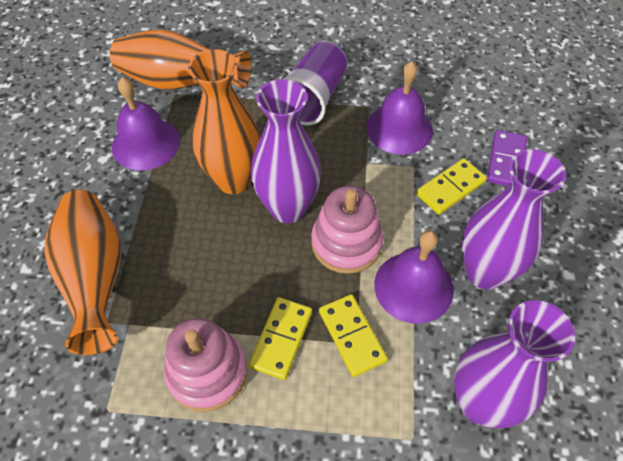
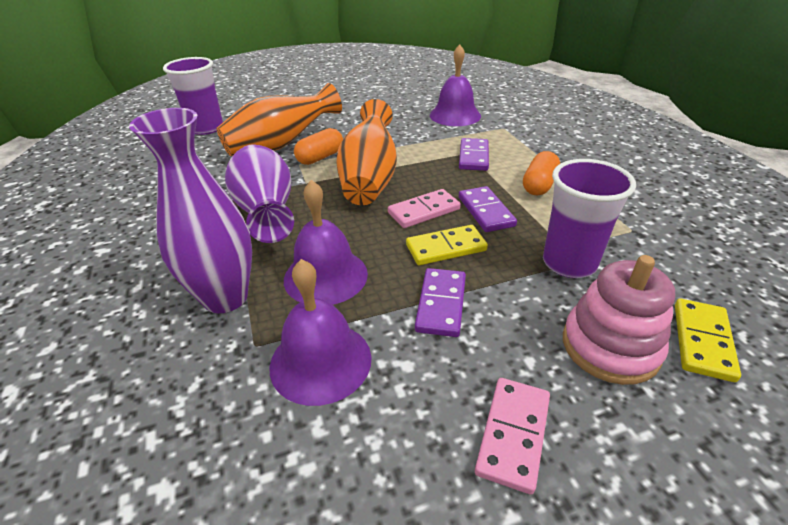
orange capsule: 0 -> 2
orange vase: 3 -> 2
pink domino: 0 -> 2
pink stacking toy: 2 -> 1
purple cup: 1 -> 2
purple domino: 1 -> 3
purple vase: 3 -> 2
yellow domino: 3 -> 2

